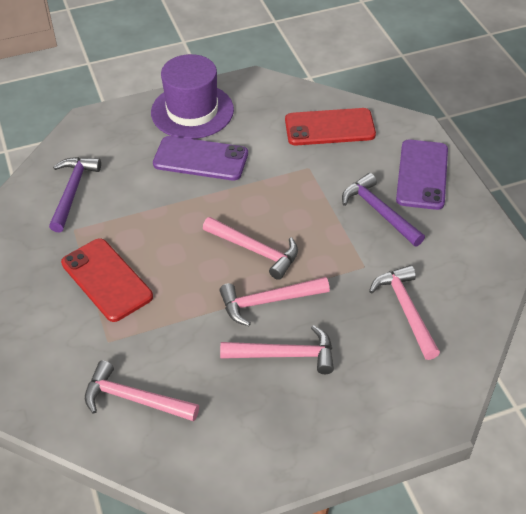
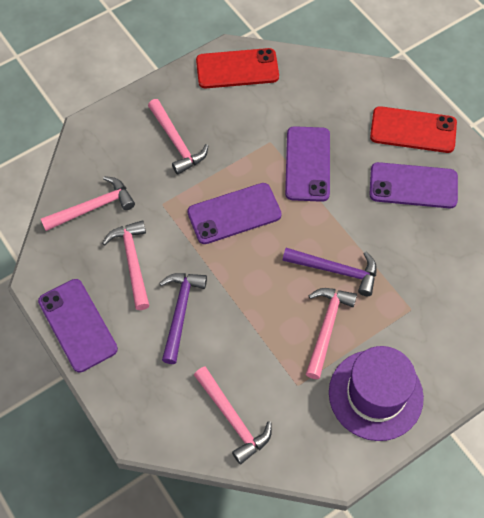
purple phone: 2 -> 4

